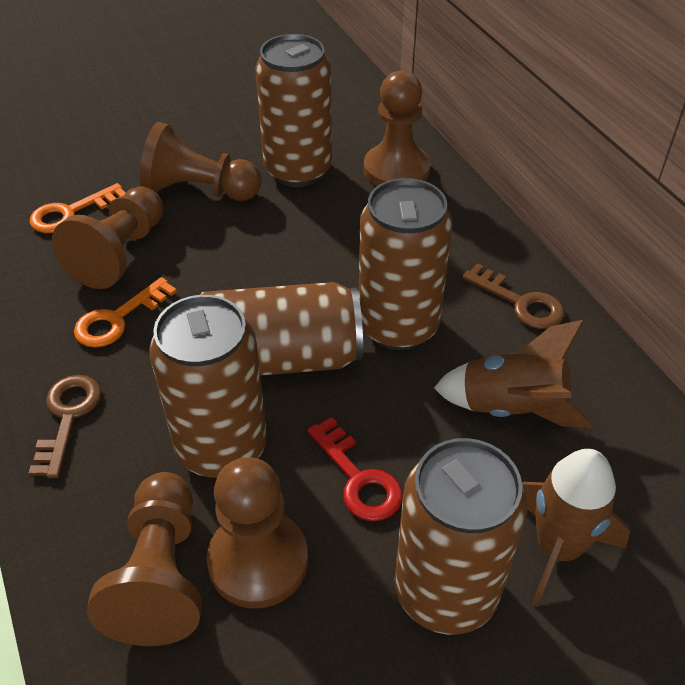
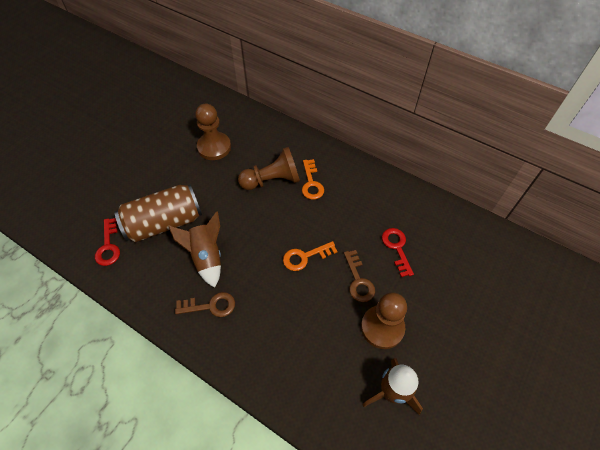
brown can: 5 -> 1
brown pawn: 5 -> 3
red key: 1 -> 2

